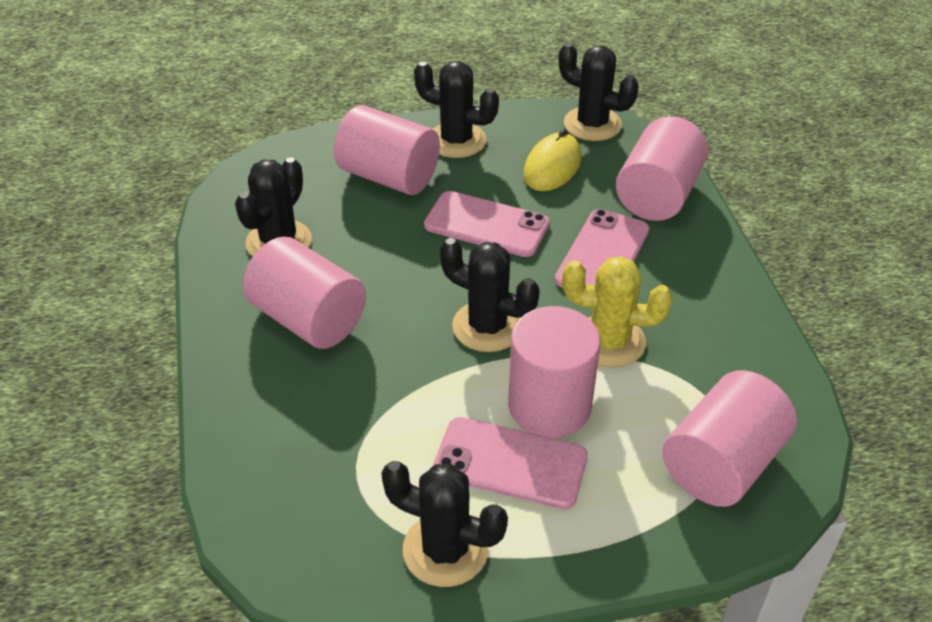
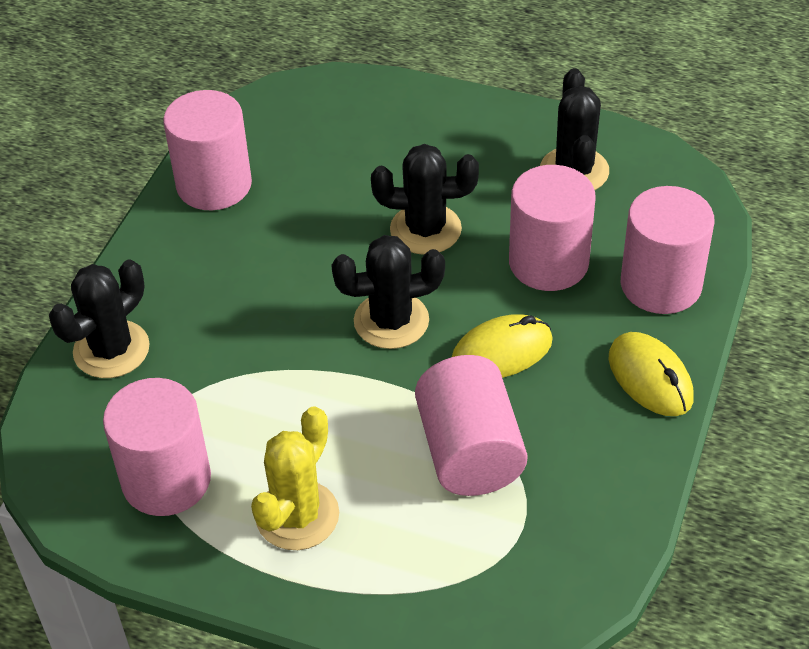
black cactus: 5 -> 4
pink phone: 3 -> 0
yellow mouse: 1 -> 2

